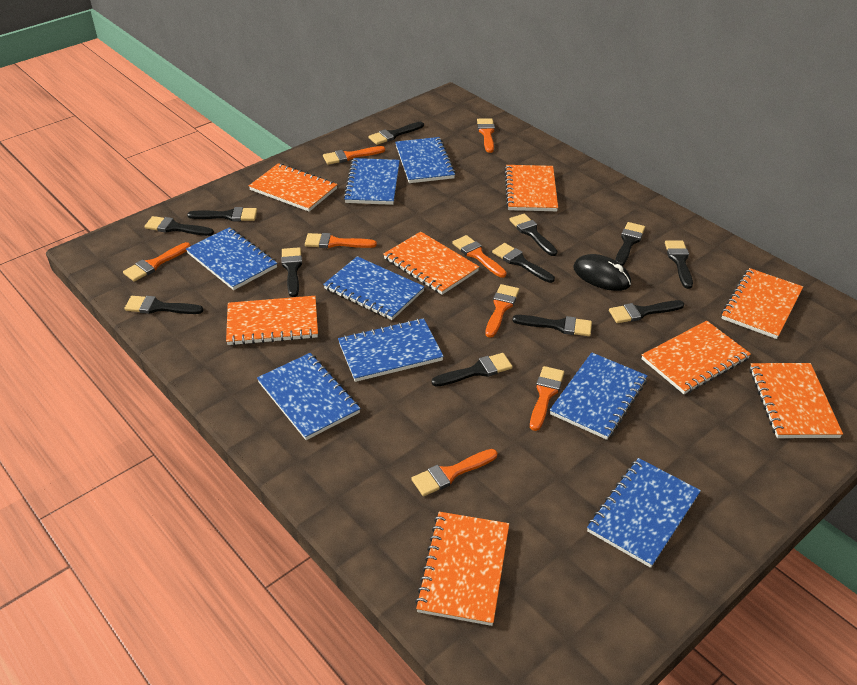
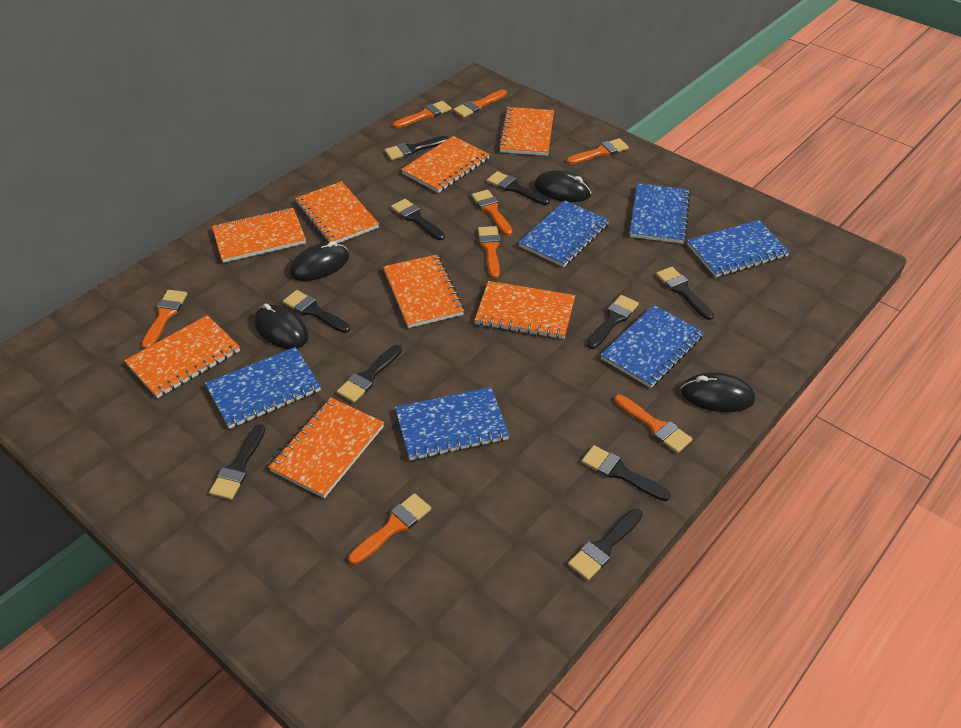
black brush: 12 -> 10
black mouse: 1 -> 4
blue notebook: 8 -> 6

